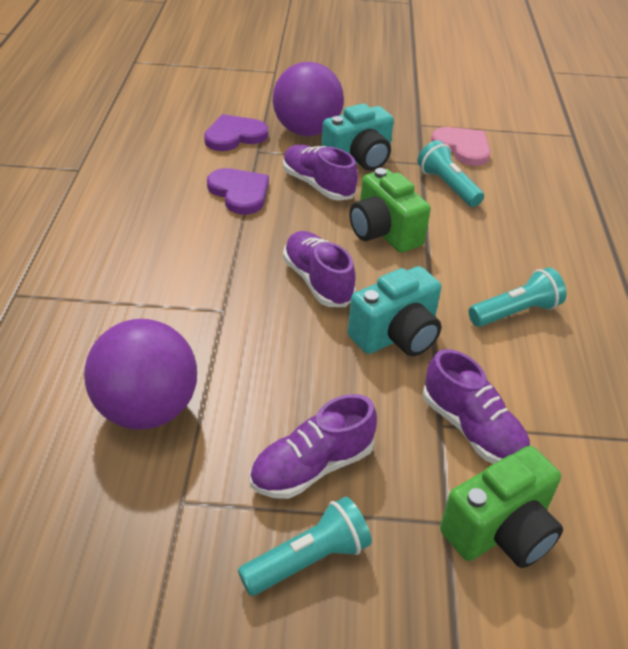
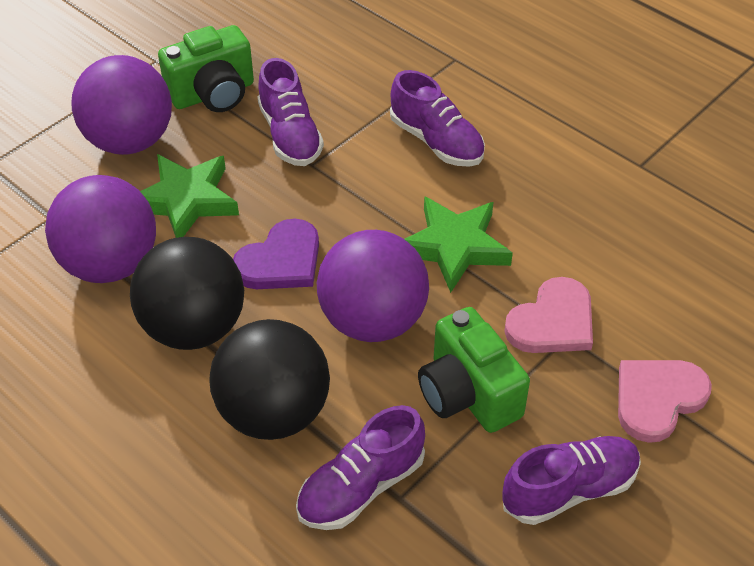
black ball: 0 -> 2
green star: 0 -> 2
pink heart: 1 -> 2
purple ball: 2 -> 3
purple heart: 2 -> 1
turquoise camera: 2 -> 0
turquoise flashlight: 3 -> 0

